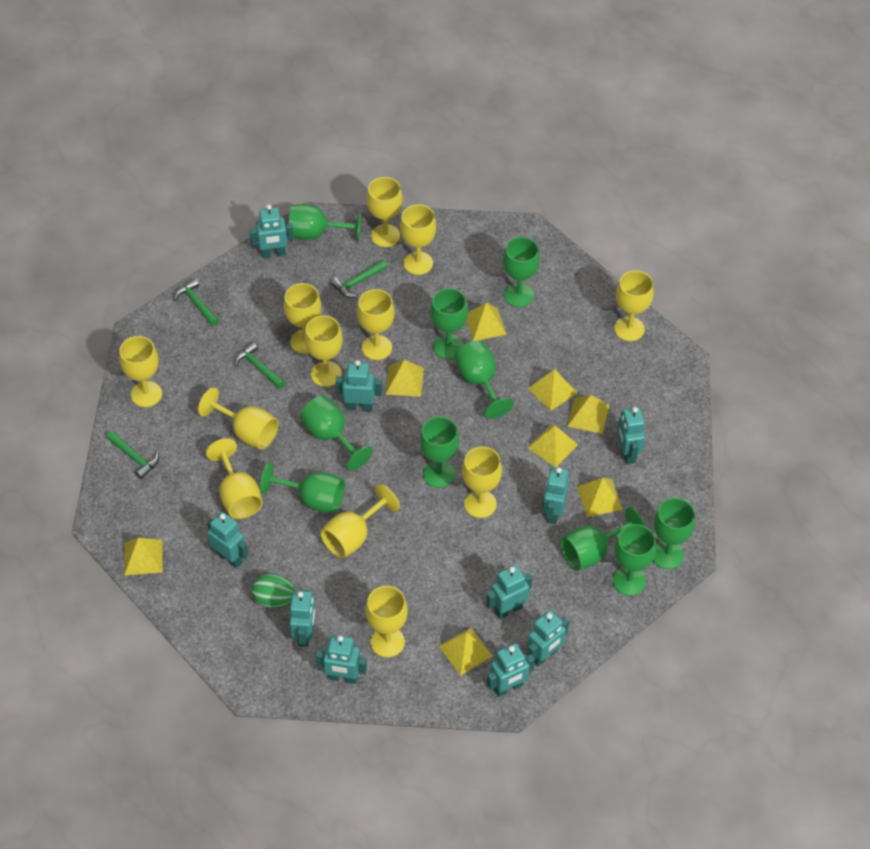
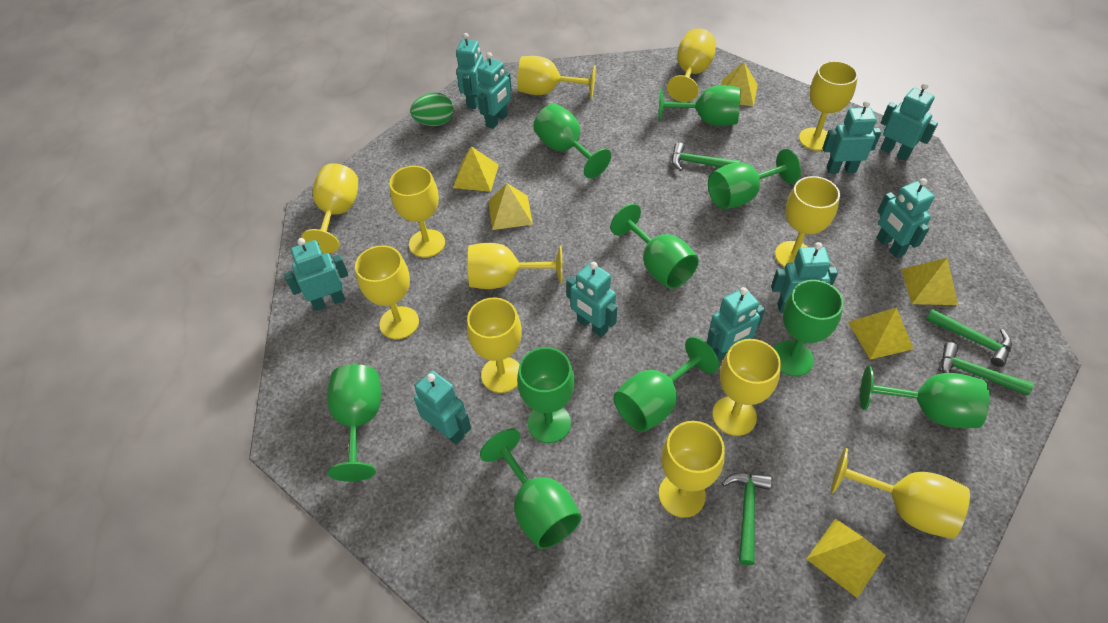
yellow pyramid: 8 -> 6

